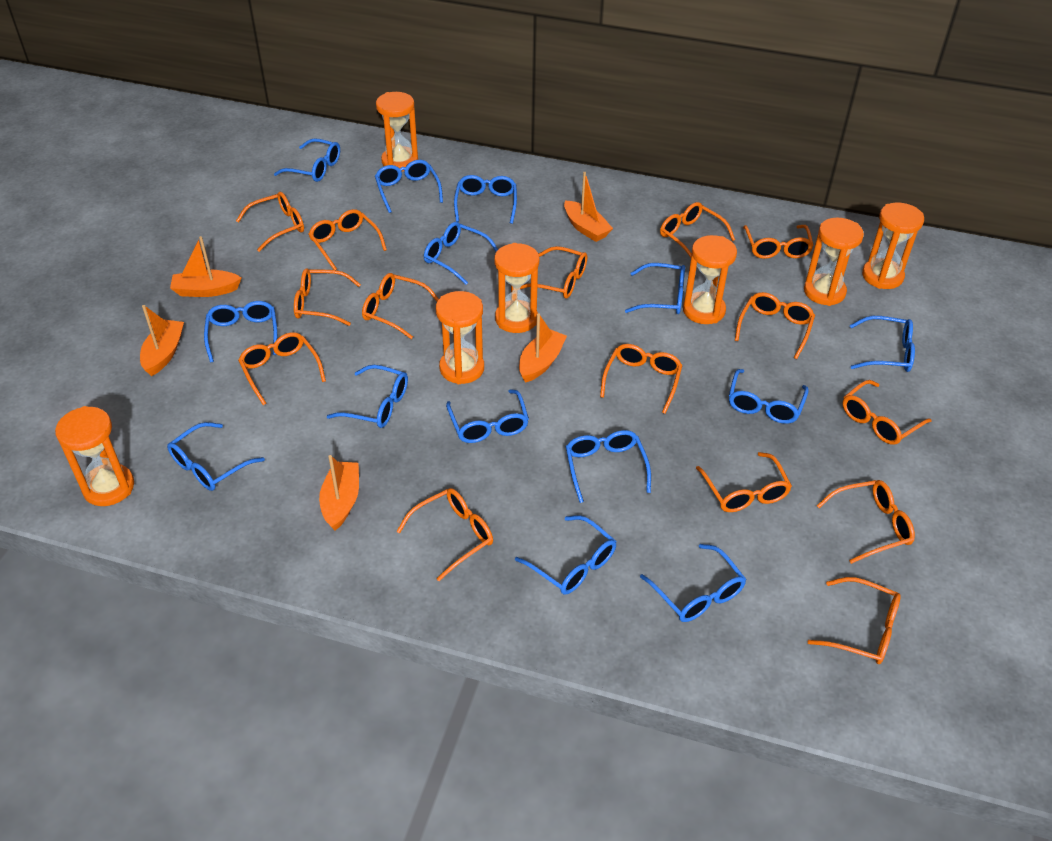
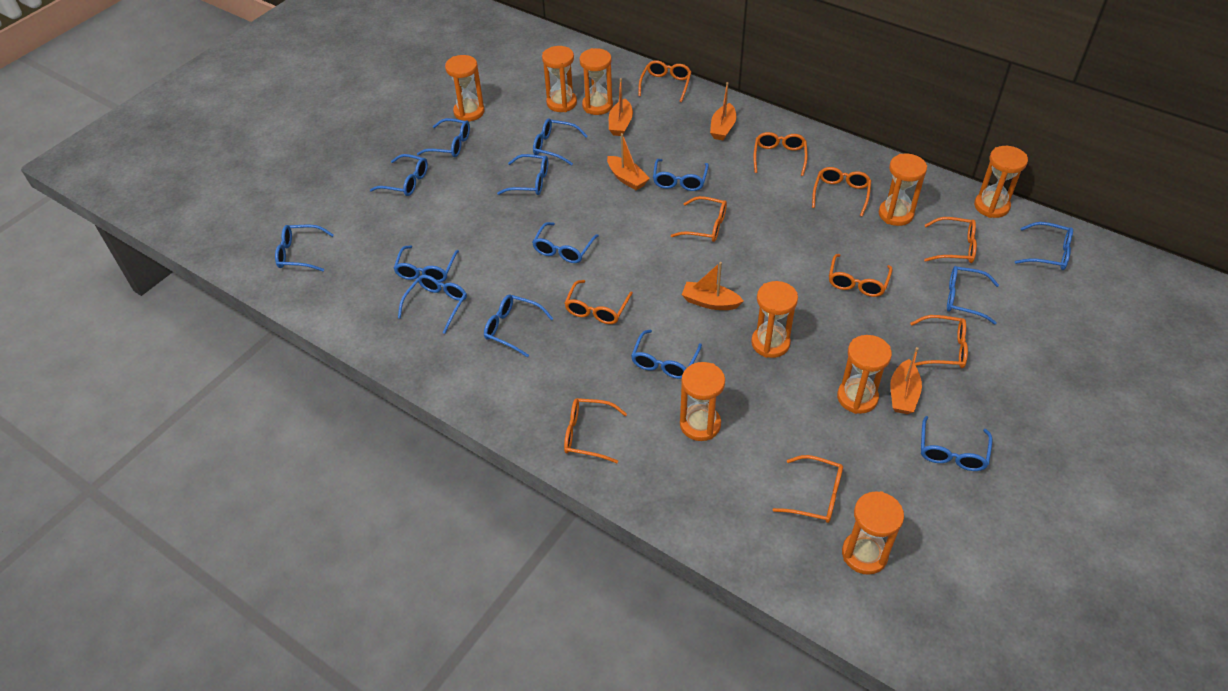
orange glasses: 15 -> 10
orange hourglass: 7 -> 9

